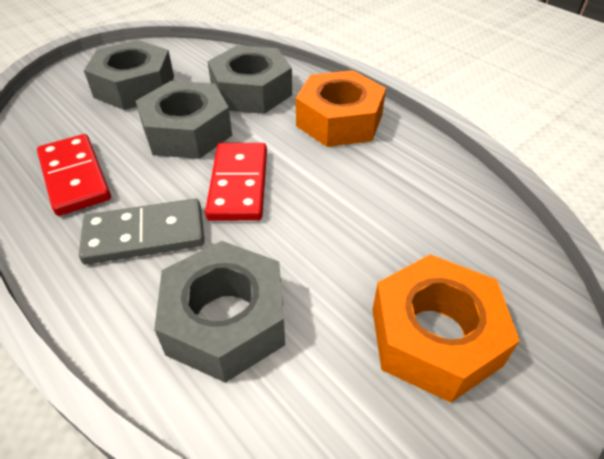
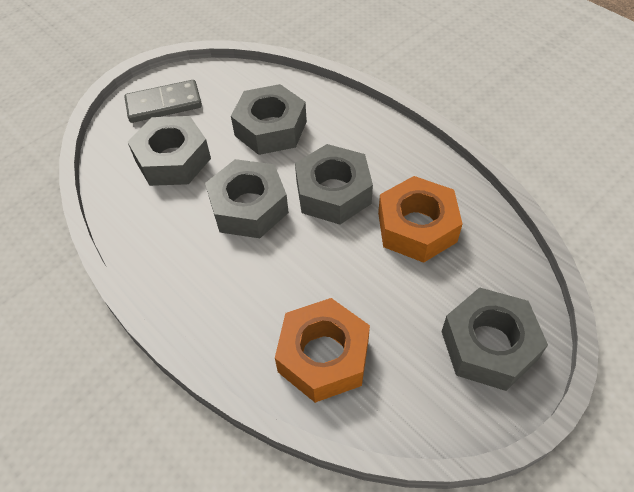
grey nut: 4 -> 5
red domino: 2 -> 0

